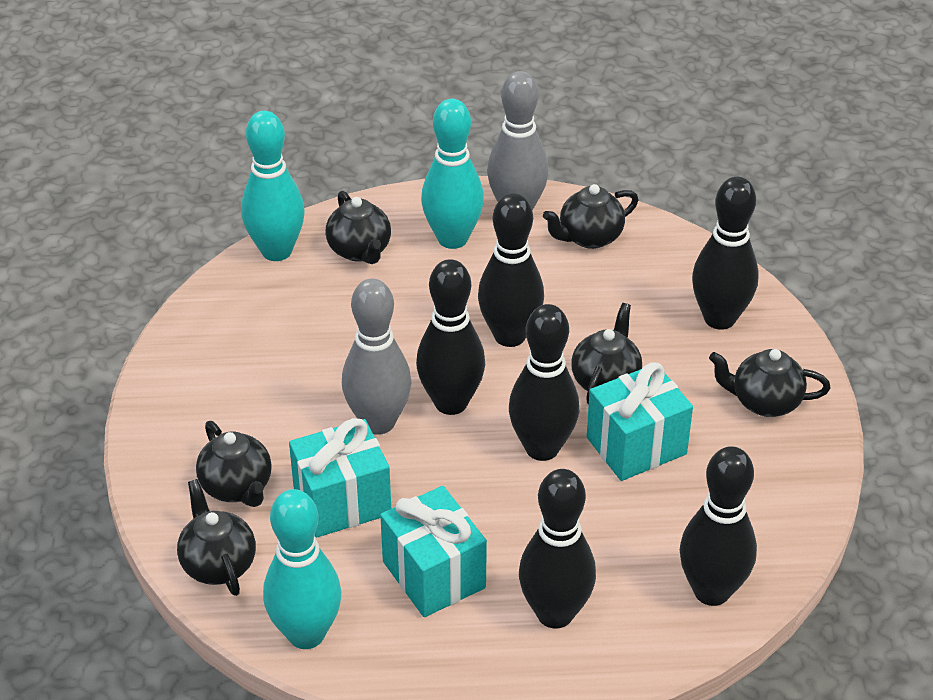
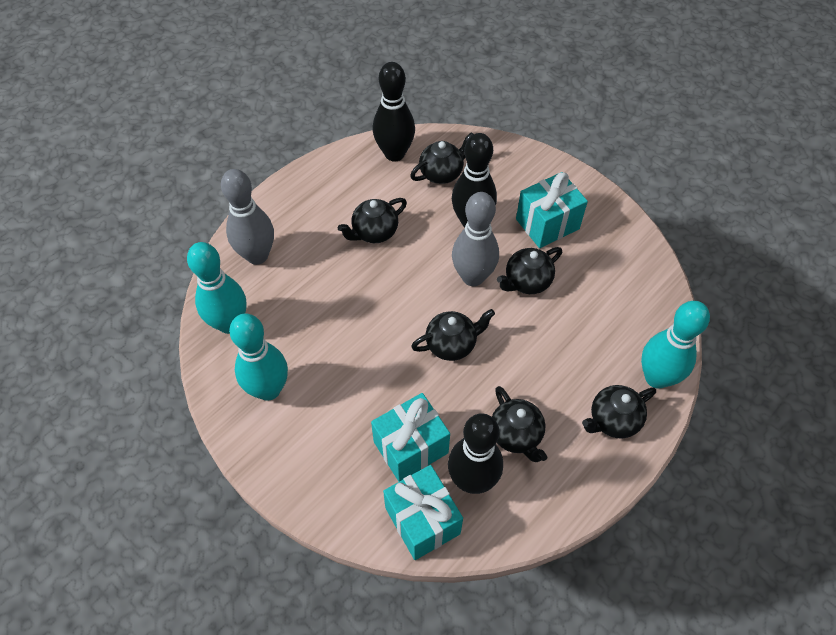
black bowling pin: 6 -> 3

